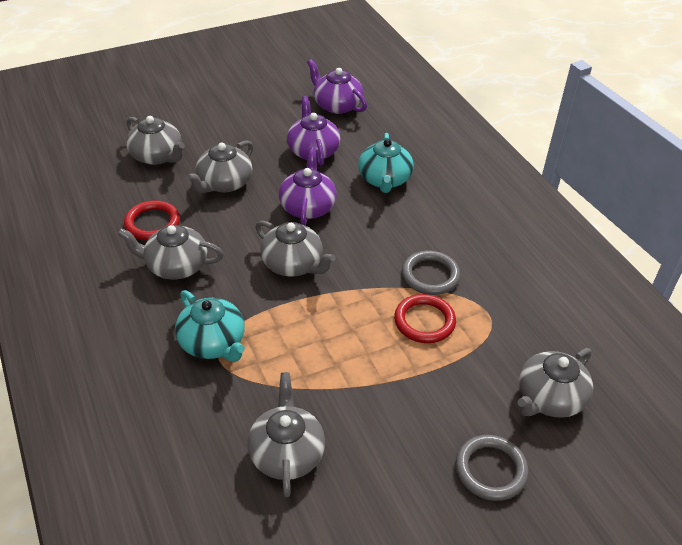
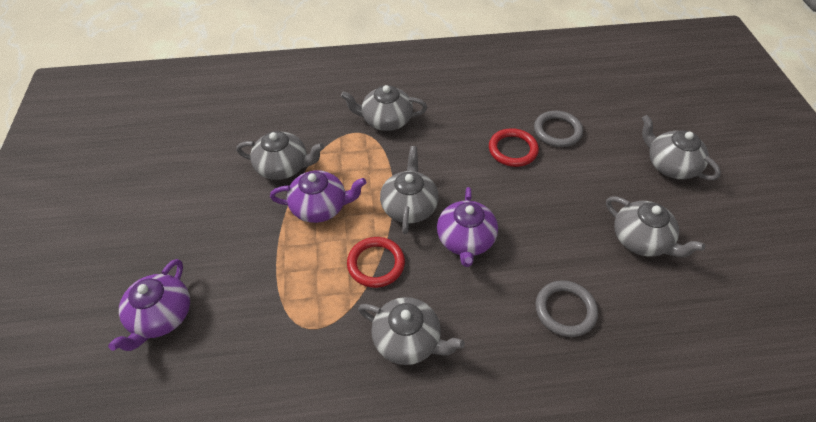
turquoise teapot: 2 -> 0

